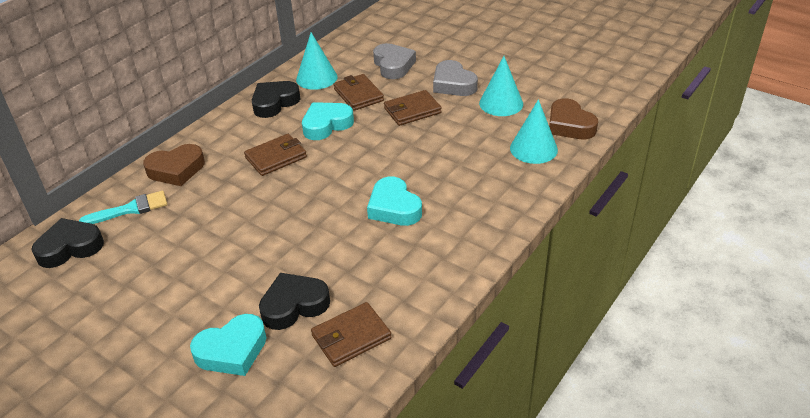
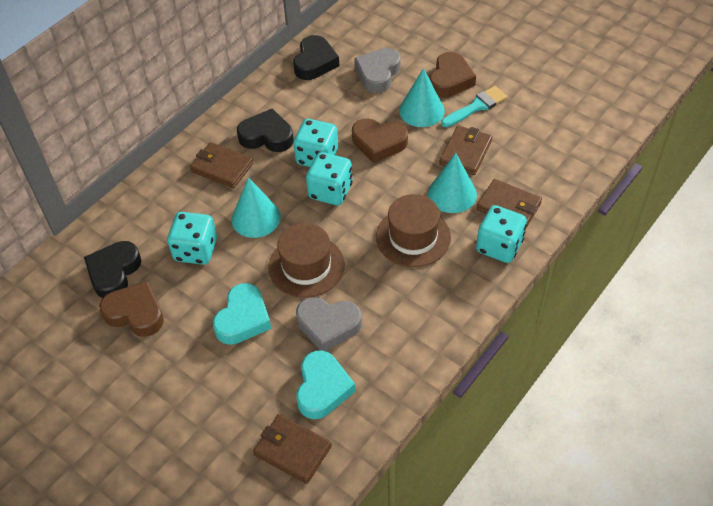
brown hat: 0 -> 2
brown heart: 2 -> 3
turquoise dice: 0 -> 4
turquoise heart: 3 -> 2

